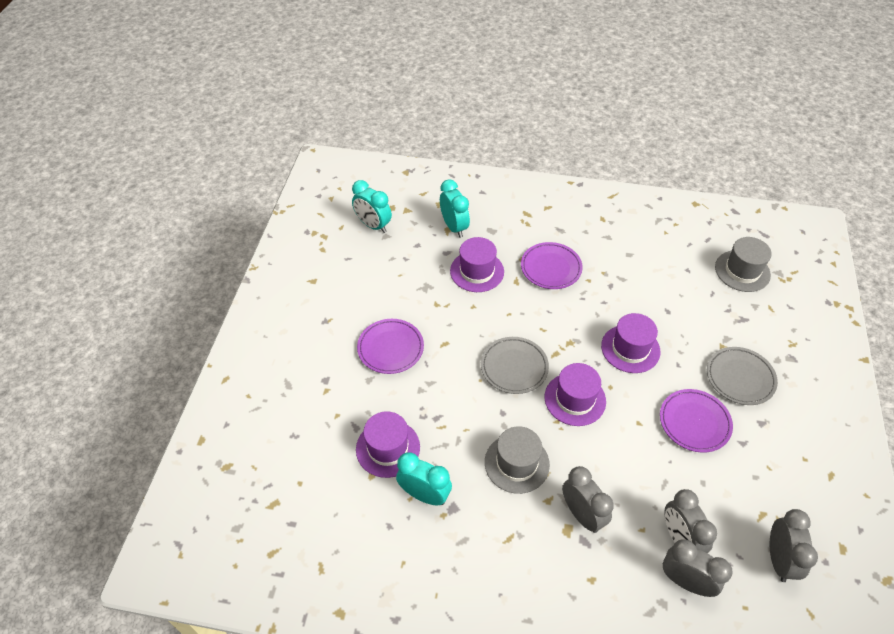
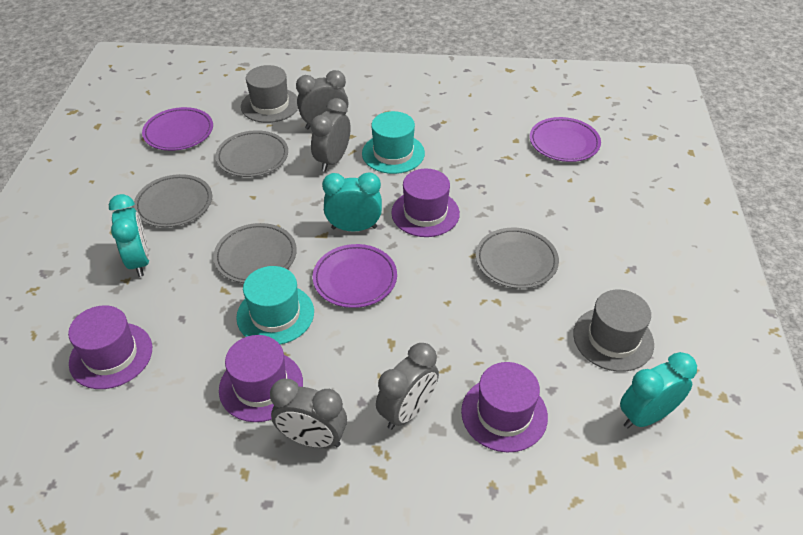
grey plate: 2 -> 4
turquoise hat: 0 -> 2

